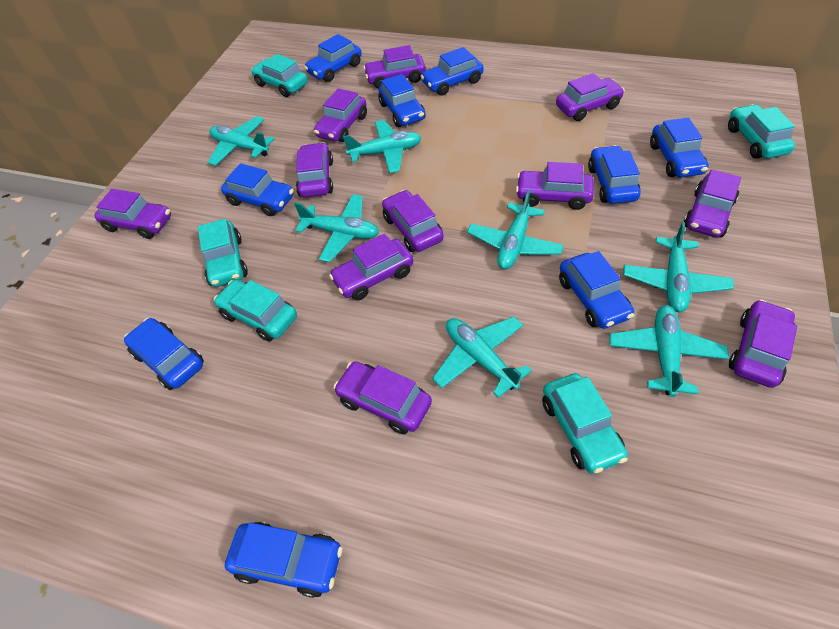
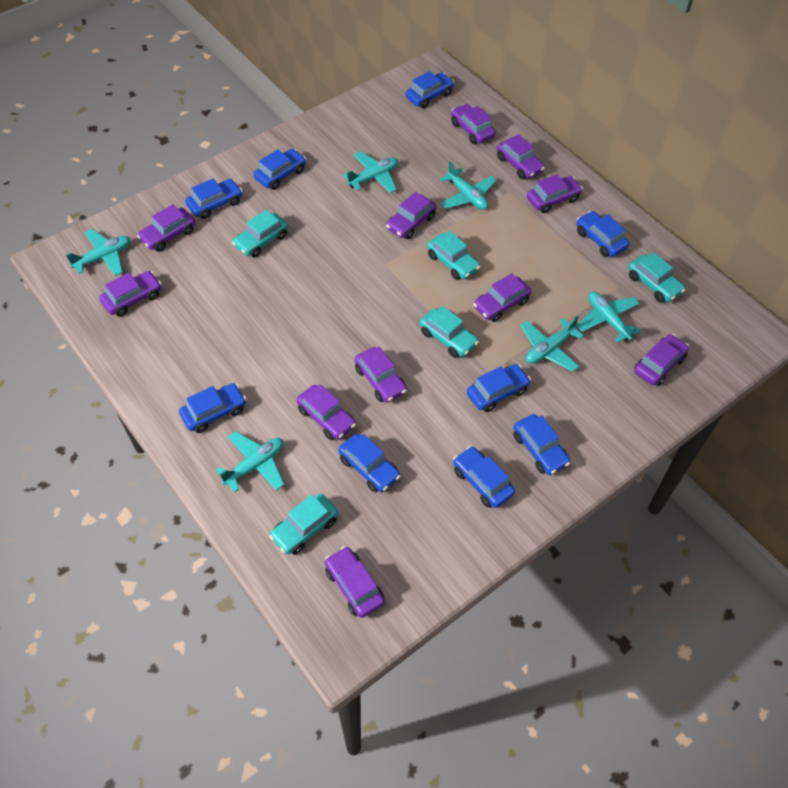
turquoise plane: 7 -> 6

